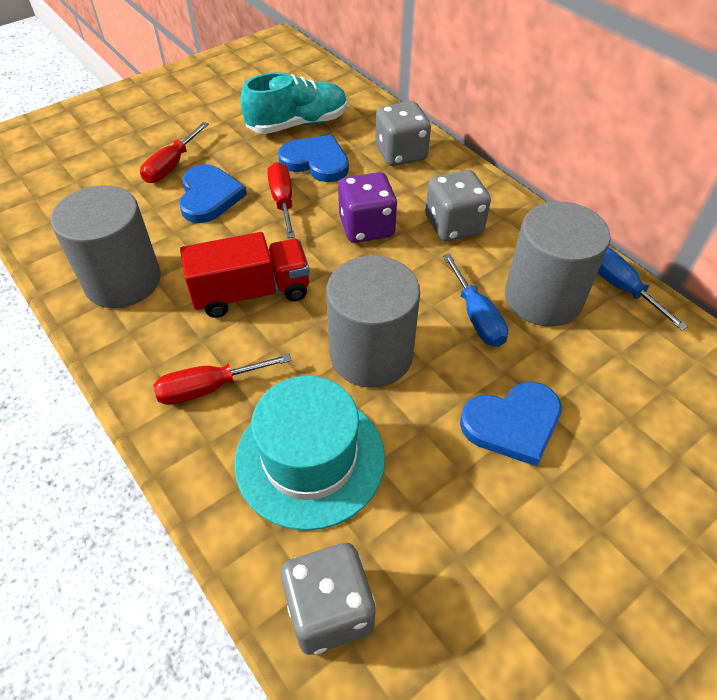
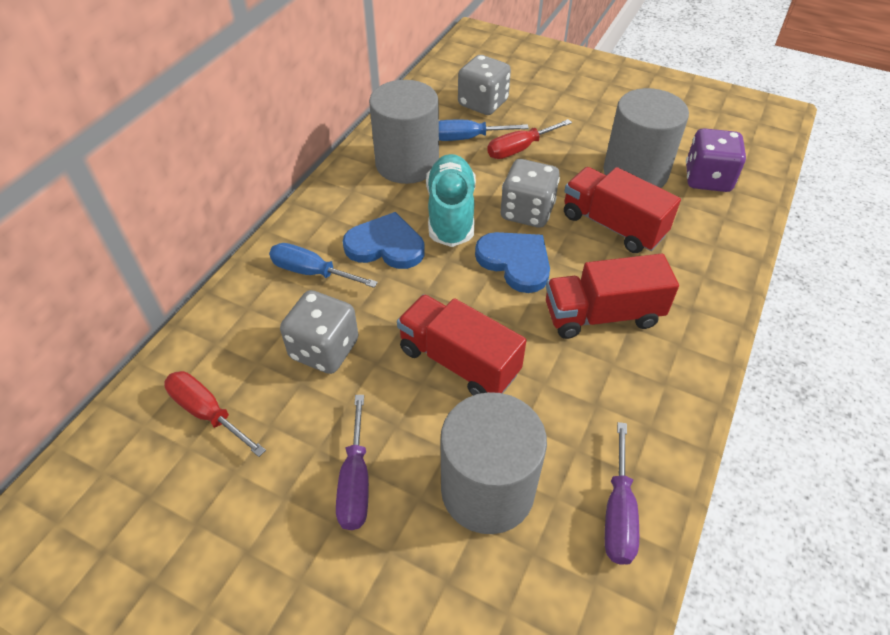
blue heart: 3 -> 2
purple screwdriver: 0 -> 2
red screwdriver: 3 -> 2
red truck: 1 -> 3
turquoise hat: 1 -> 0

